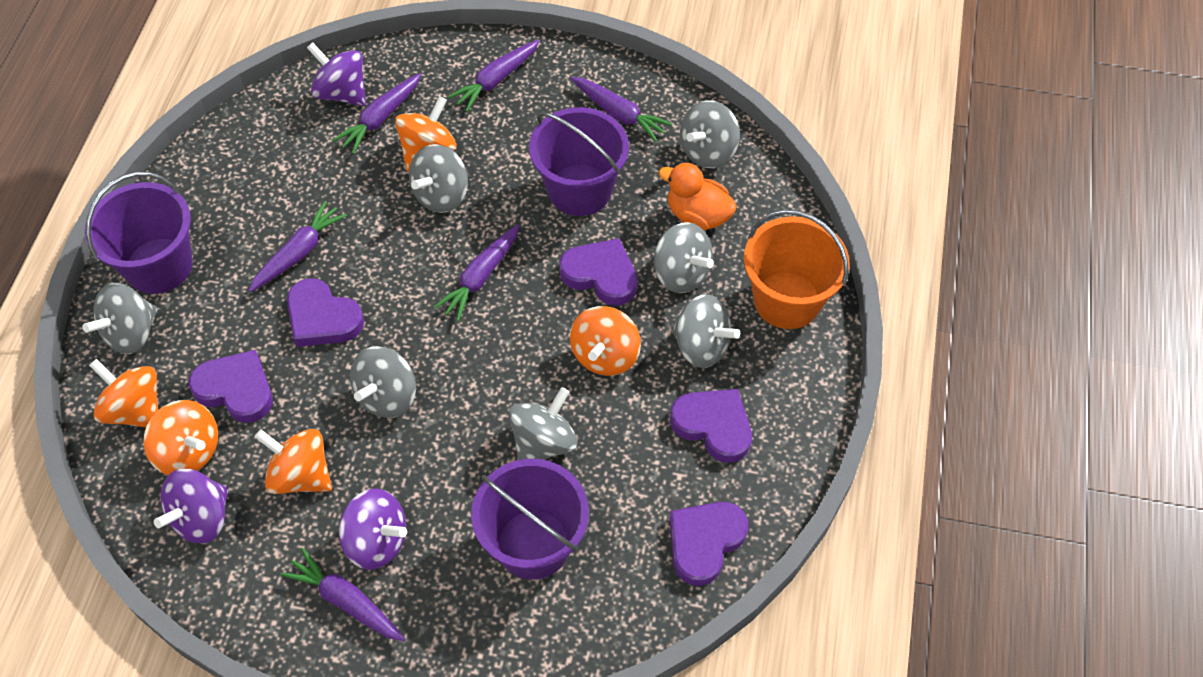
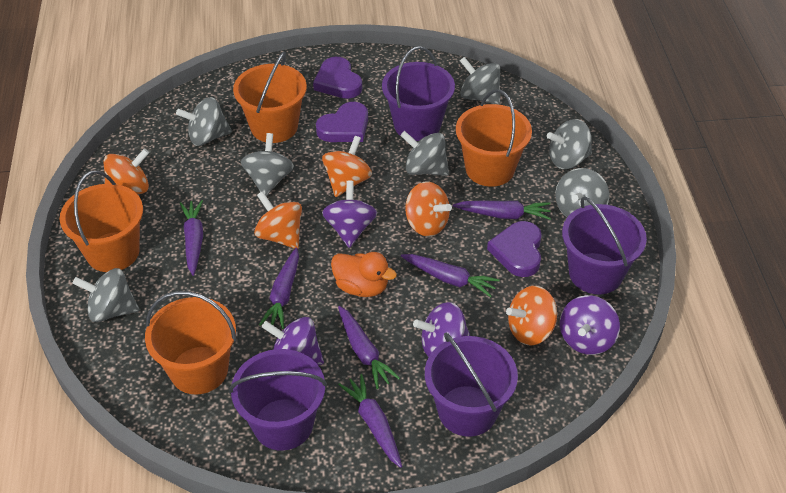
orange bucket: 1 -> 4
purple bucket: 3 -> 4
purple heart: 5 -> 3
purple spinning top: 3 -> 4

